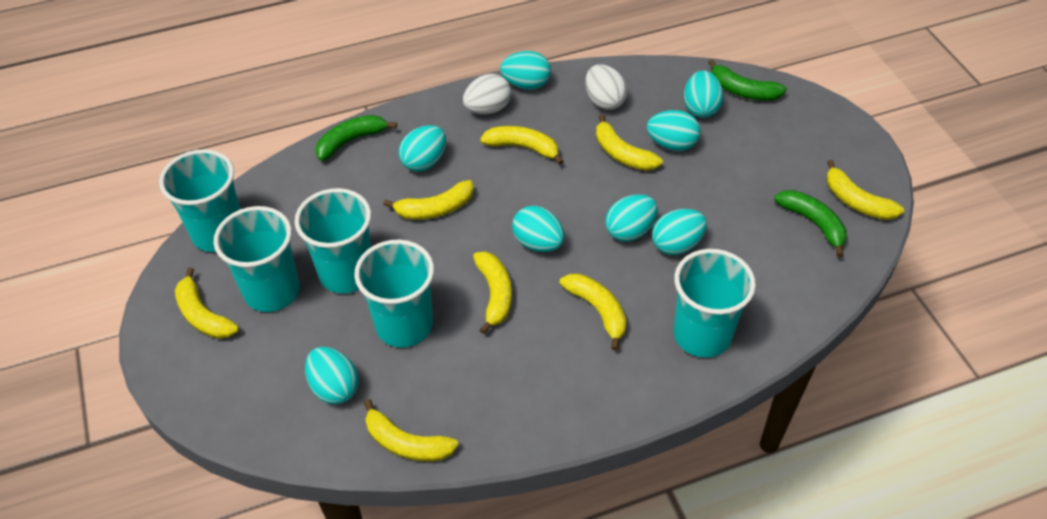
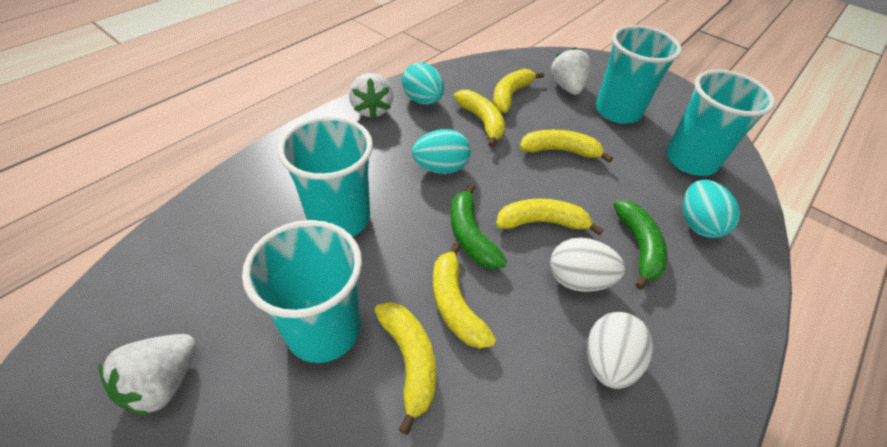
green banana: 3 -> 2
turquoise cup: 5 -> 4
turquoise egg: 8 -> 3
white strawberry: 0 -> 3
yellow banana: 8 -> 6

